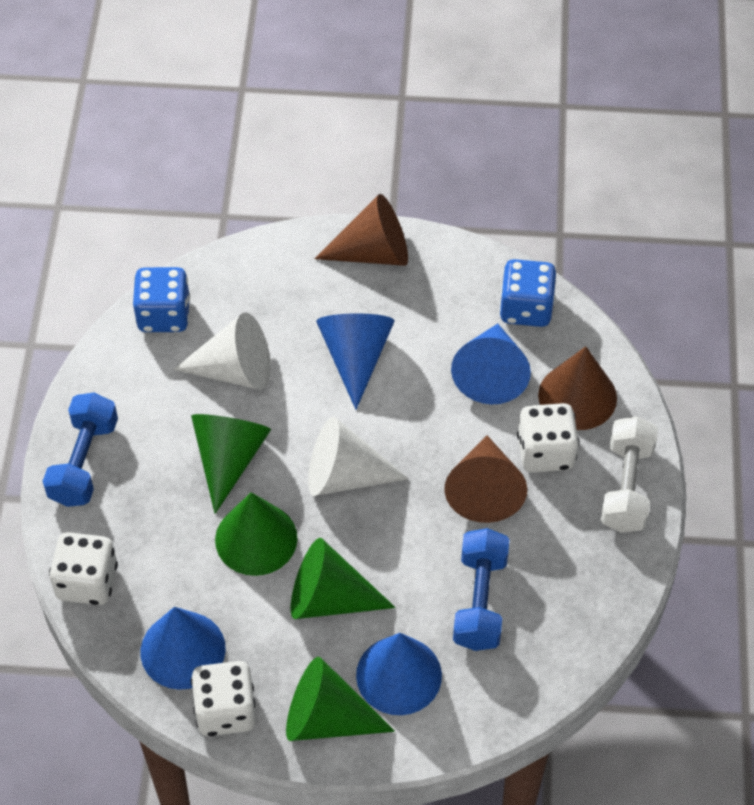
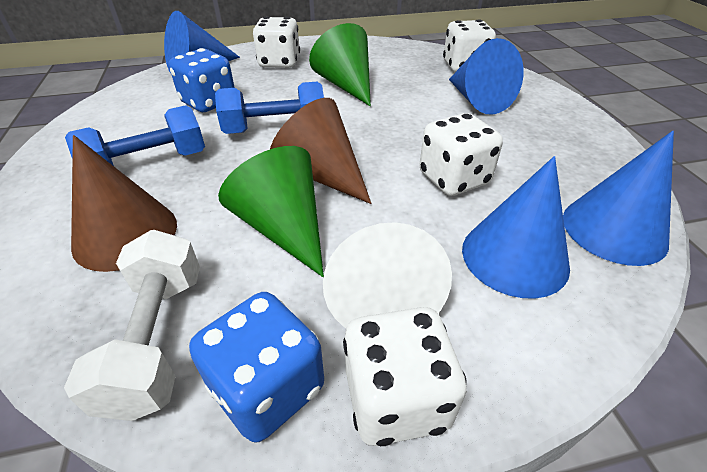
brown cone: 3 -> 2
green cone: 4 -> 2
white cone: 2 -> 1
white dice: 3 -> 4

